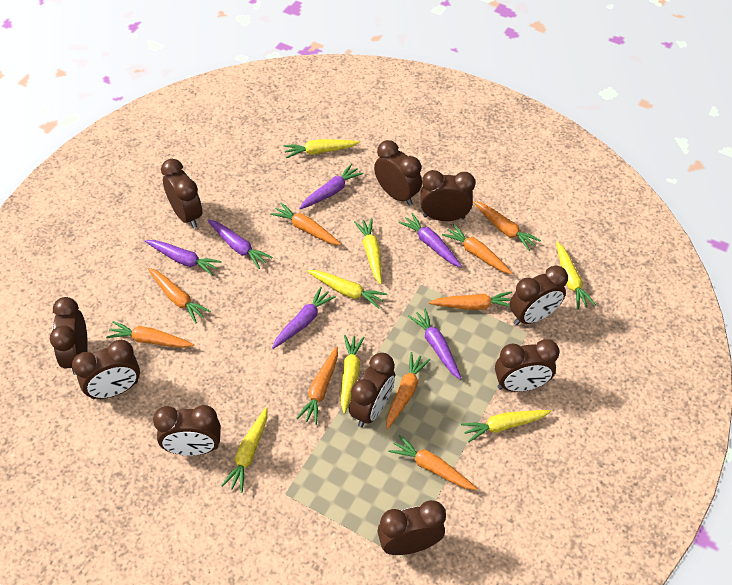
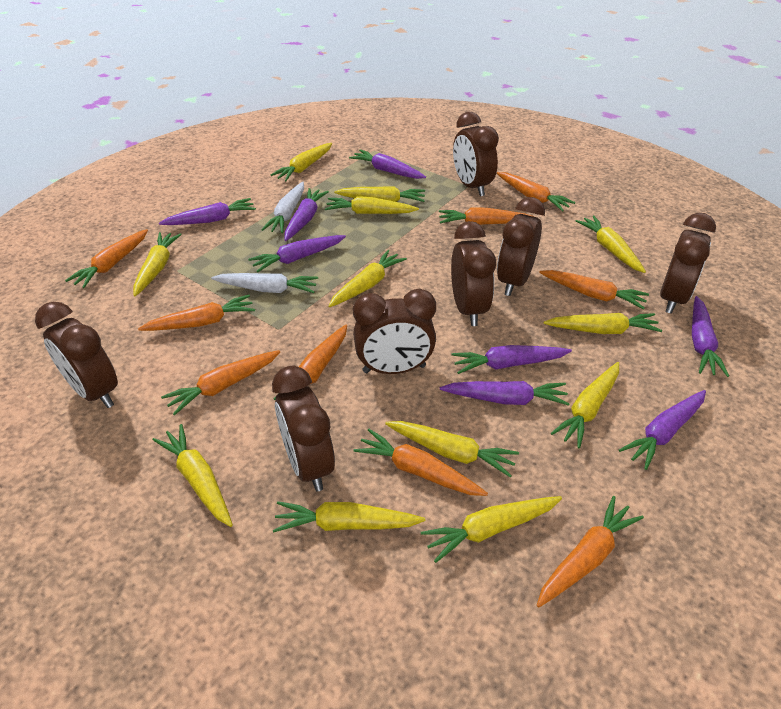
brown clock: 10 -> 7
purple carrot: 6 -> 8
white carrot: 0 -> 2
yellow carrot: 7 -> 12

